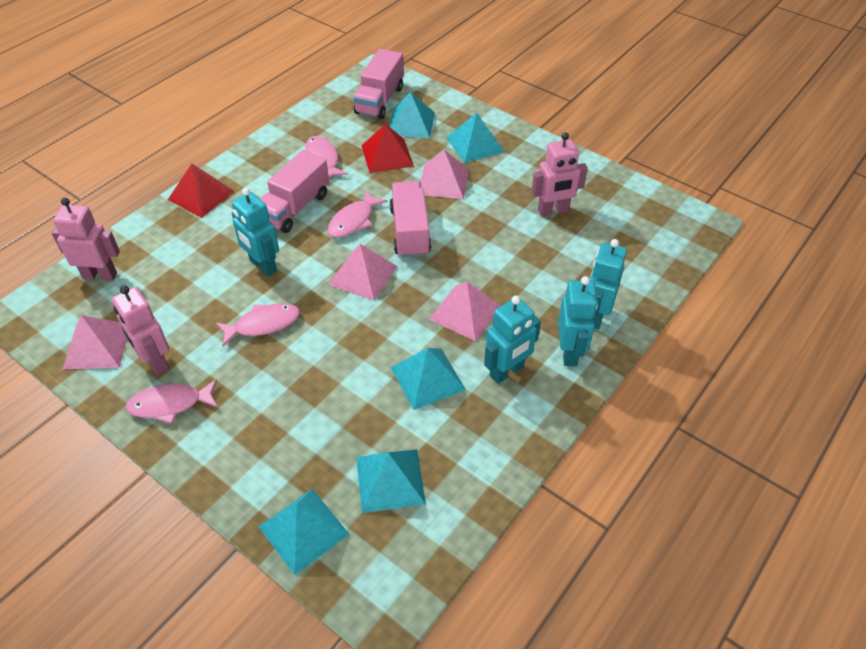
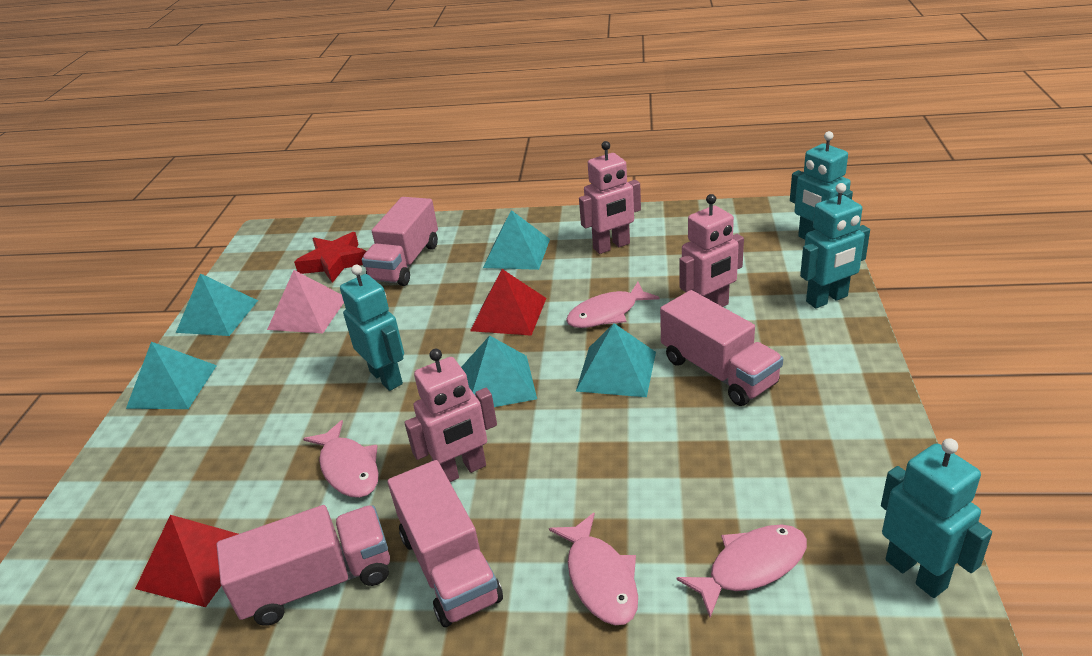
pink pyramid: 4 -> 1
pink truck: 3 -> 4
red star: 0 -> 1

